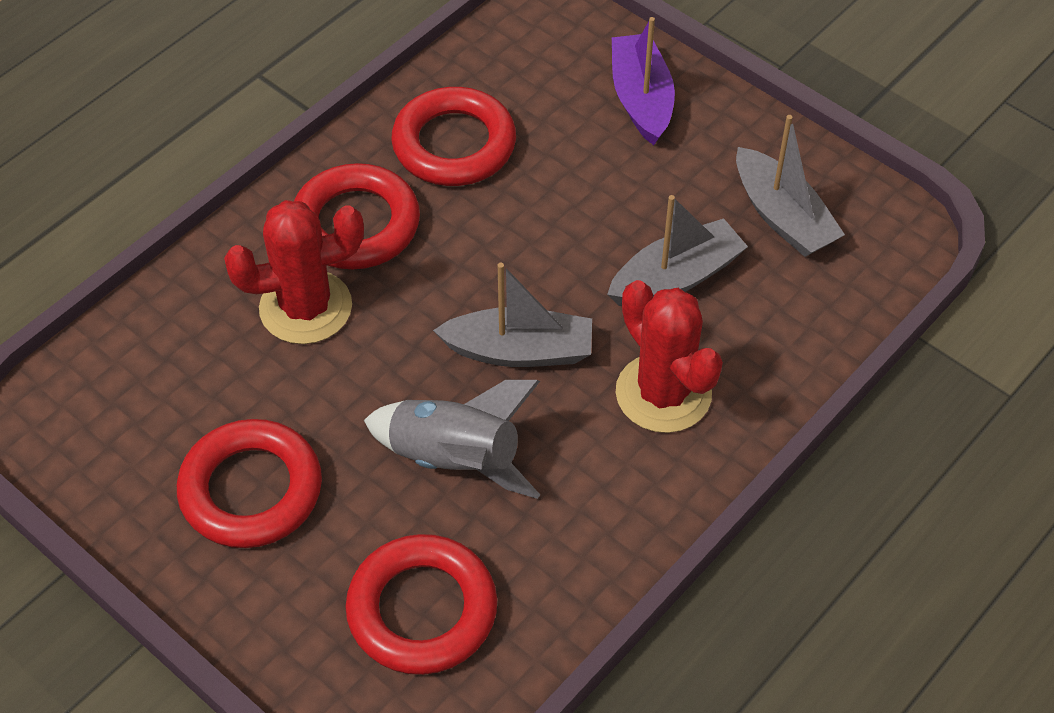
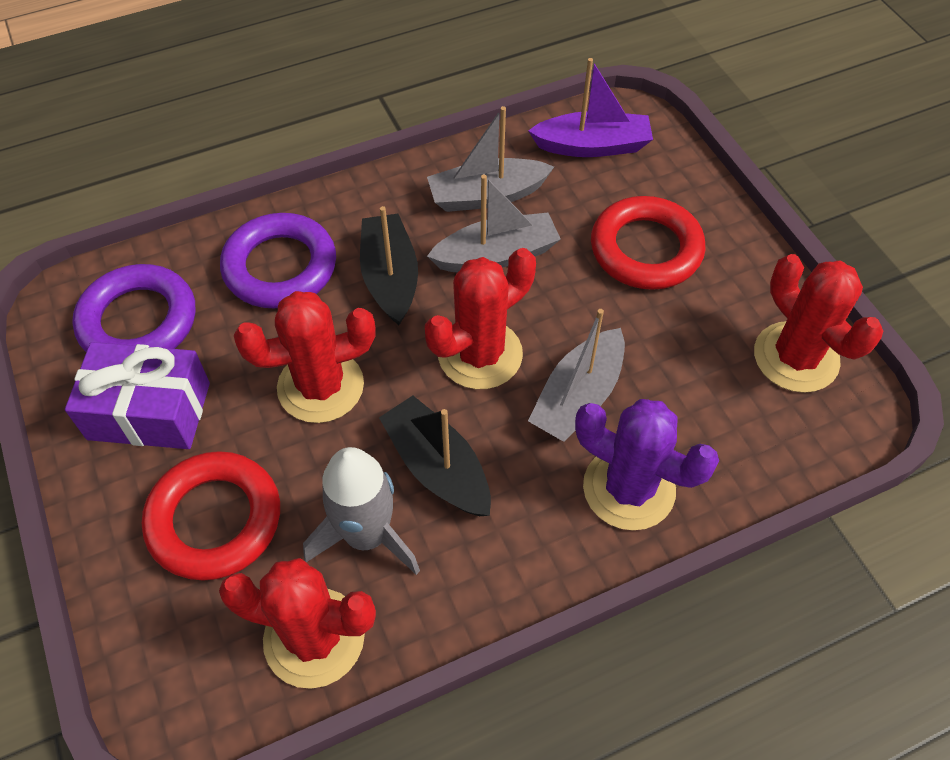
black boat: 0 -> 2
purple cactus: 0 -> 1
purple gift: 0 -> 1
purple ring: 0 -> 2
red cactus: 2 -> 4
red ring: 4 -> 2

